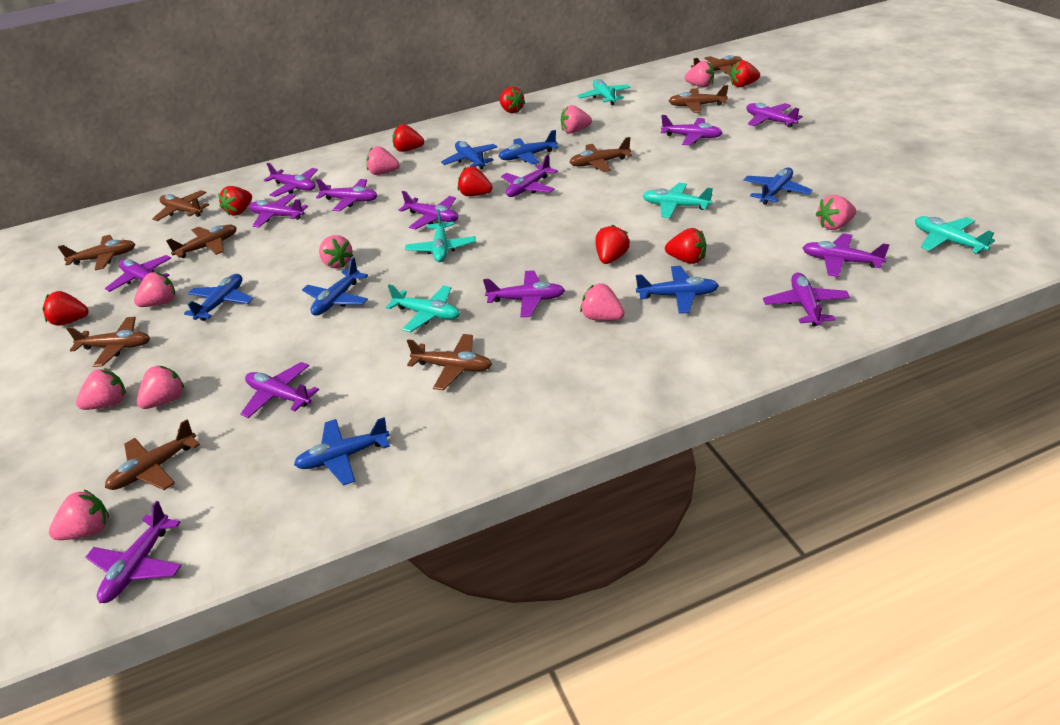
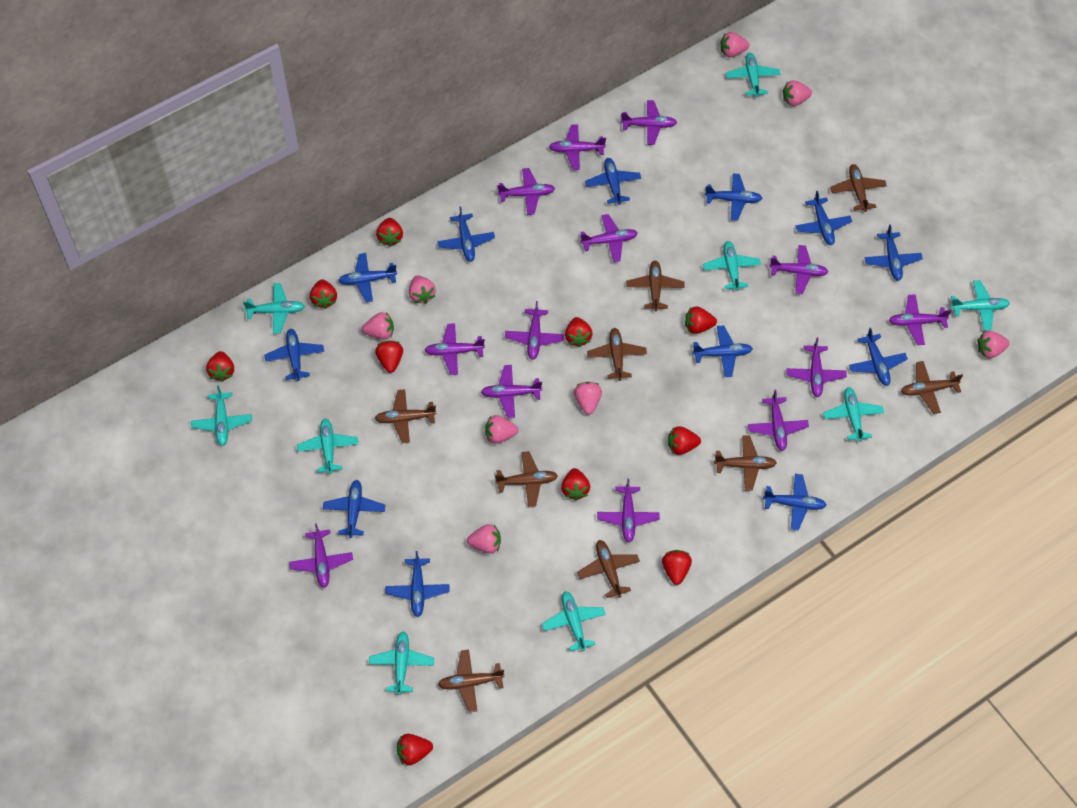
blue plane: 7 -> 12
pink strawberry: 10 -> 8
red strawberry: 8 -> 10
turquoise plane: 5 -> 9

